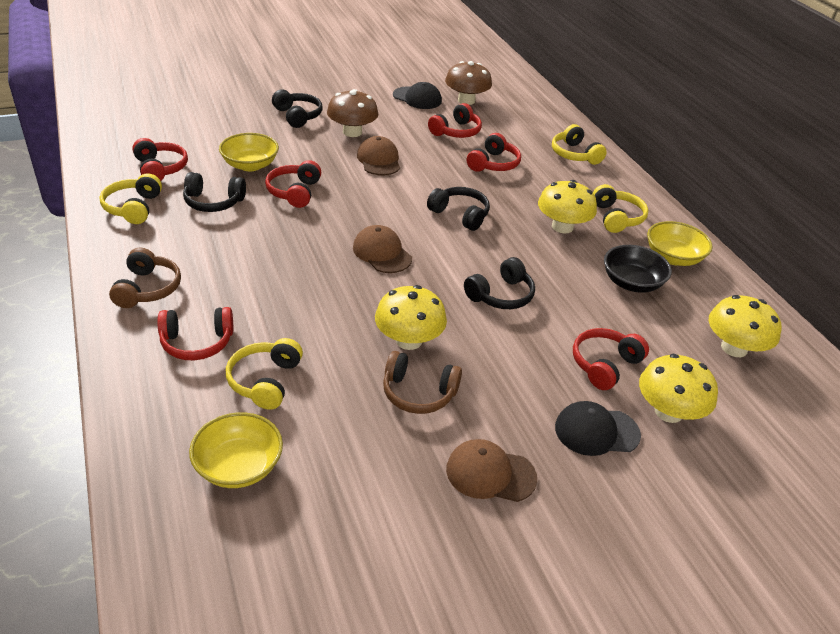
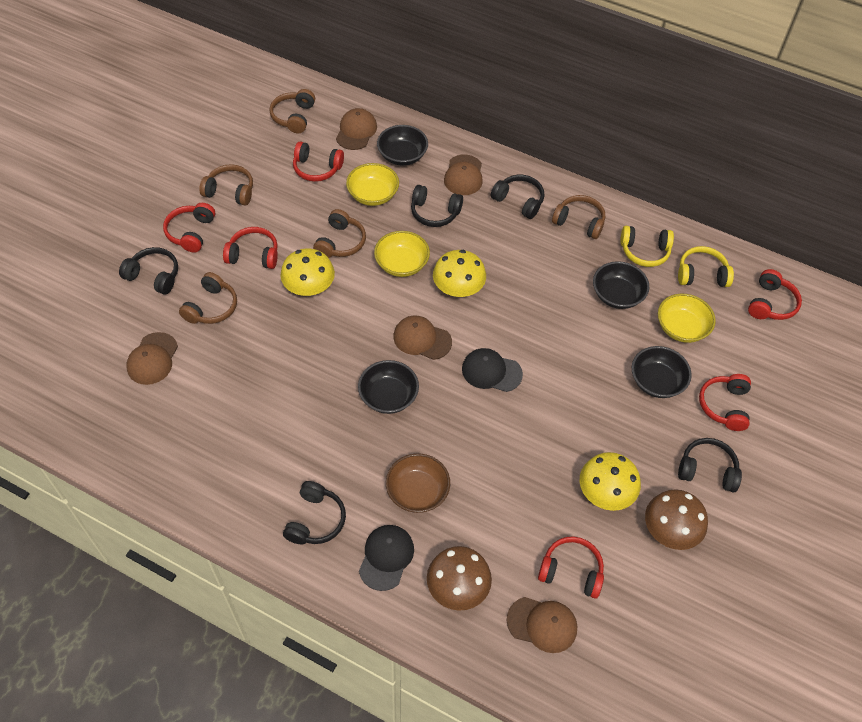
black bowl: 1 -> 4
black headphones: 4 -> 5
brown bowl: 0 -> 1
brown cap: 3 -> 5
brown headphones: 2 -> 5
yellow headphones: 4 -> 2
yellow mushroom: 4 -> 3

